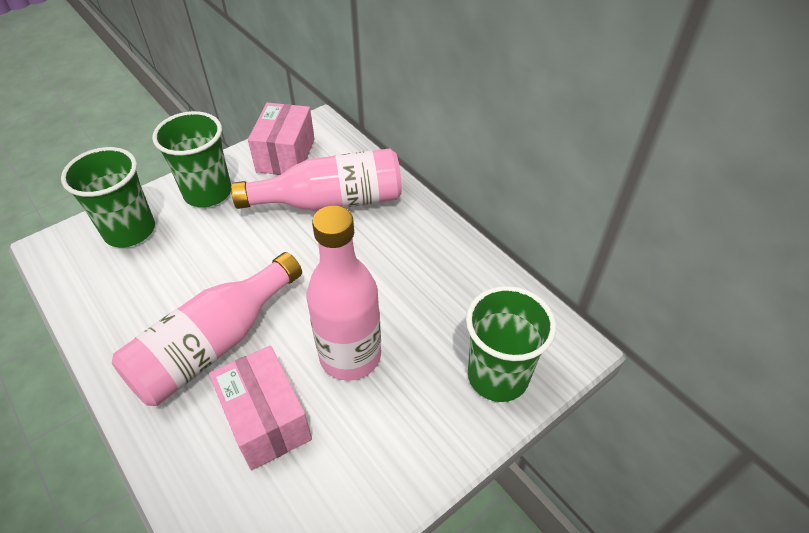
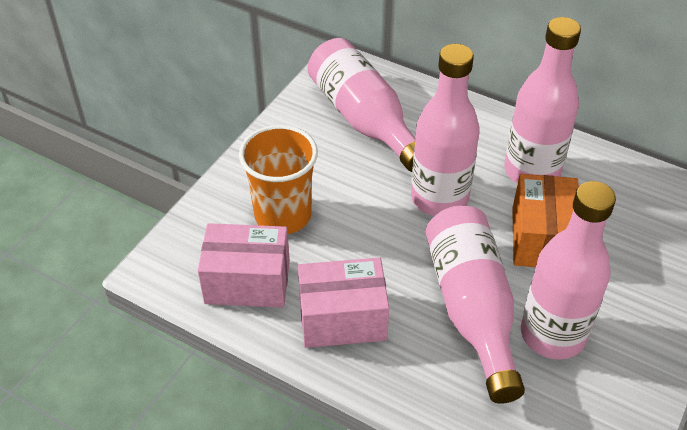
green cup: 3 -> 0
orange box: 0 -> 1
orange cup: 0 -> 1
pink bottle: 3 -> 5

